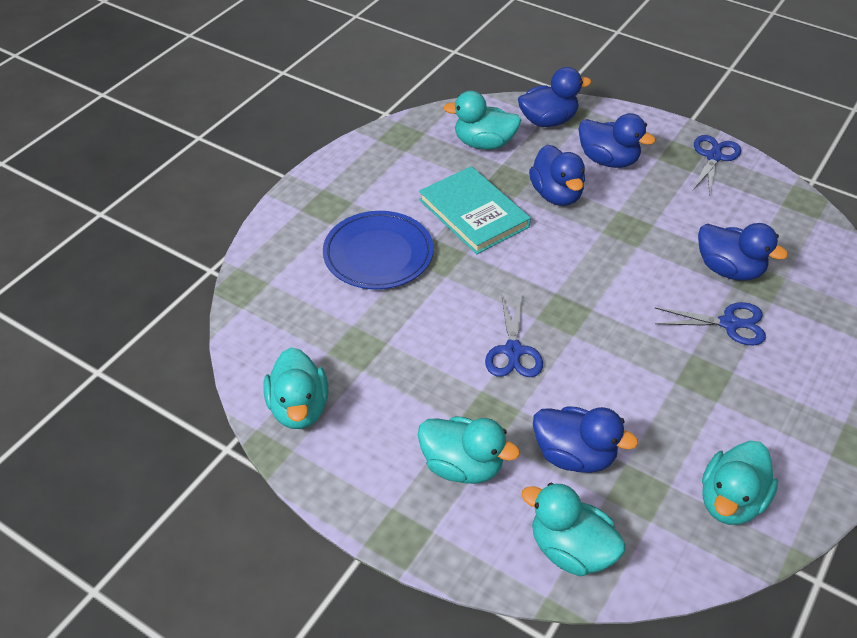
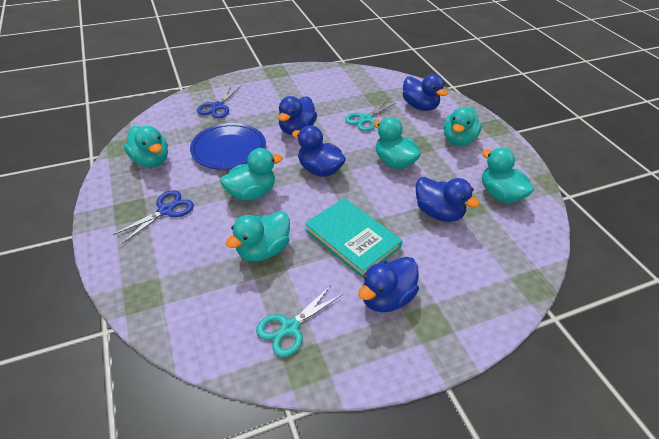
blue scissors: 3 -> 2
turquoise duck: 5 -> 6
turquoise scissors: 0 -> 2

